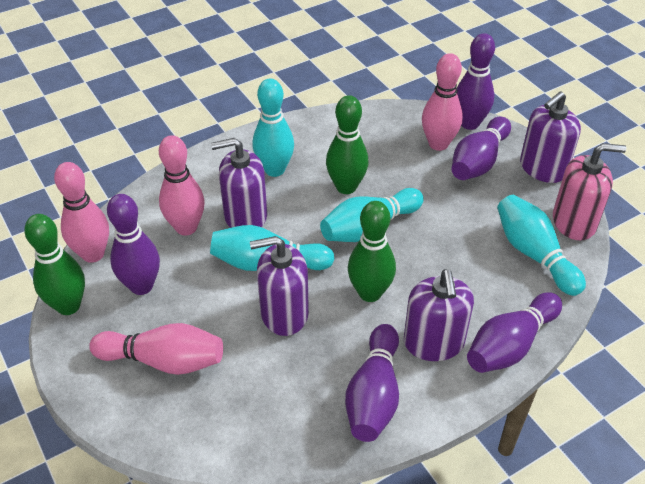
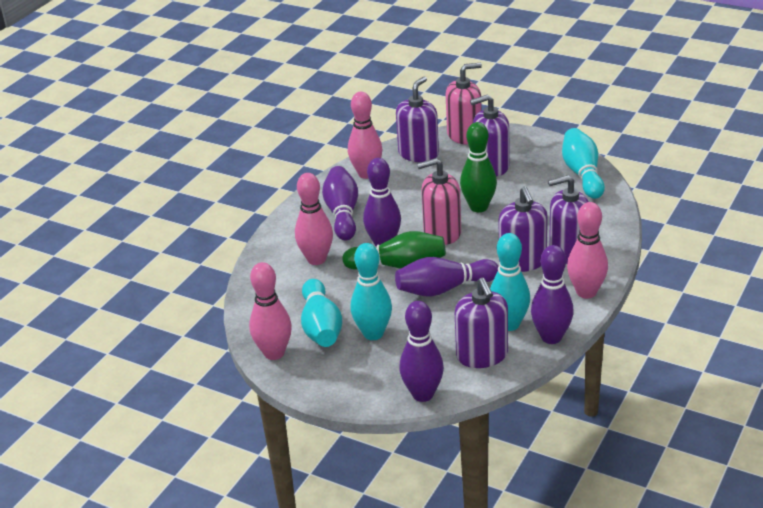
green bowling pin: 3 -> 2
pink soap dispenser: 1 -> 2
purple soap dispenser: 4 -> 5

